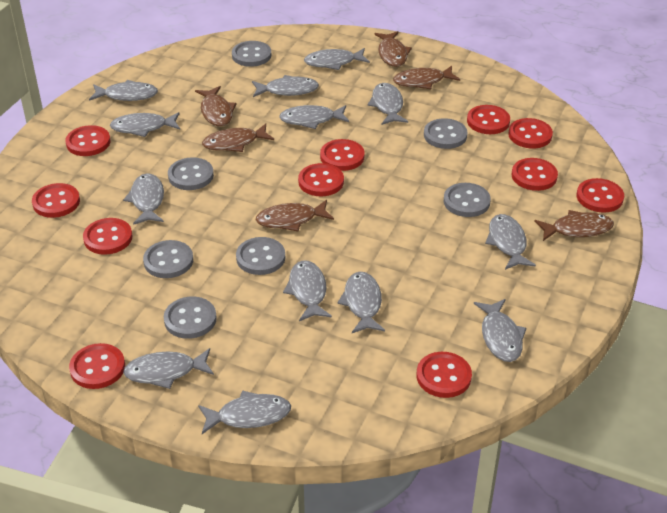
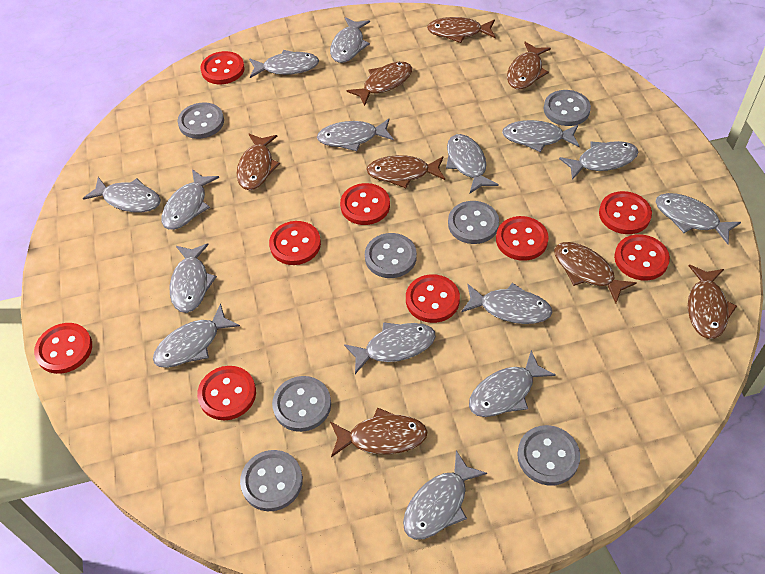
brown fish: 6 -> 8
grey fish: 13 -> 15
red button: 11 -> 9

